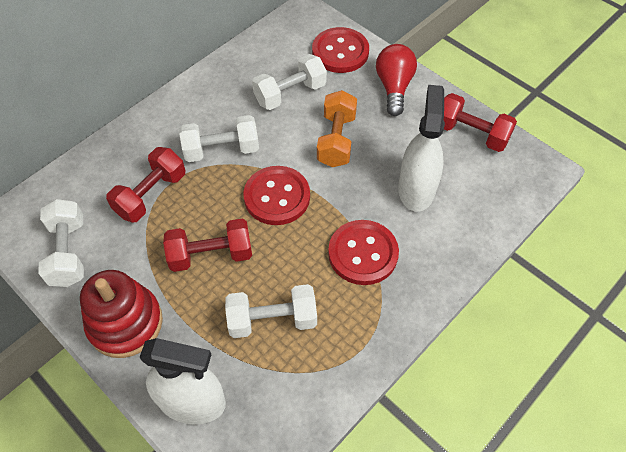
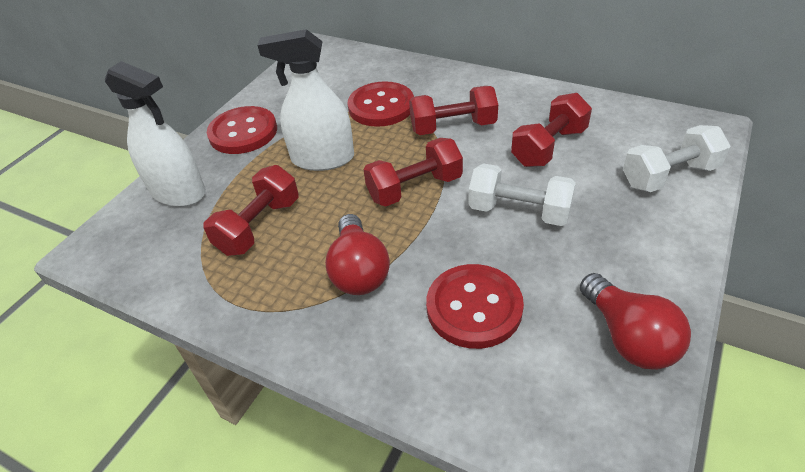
orange dumbbell: 1 -> 0
red dumbbell: 3 -> 4
red light bulb: 1 -> 2
red stacking toy: 1 -> 0
white dumbbell: 4 -> 2

